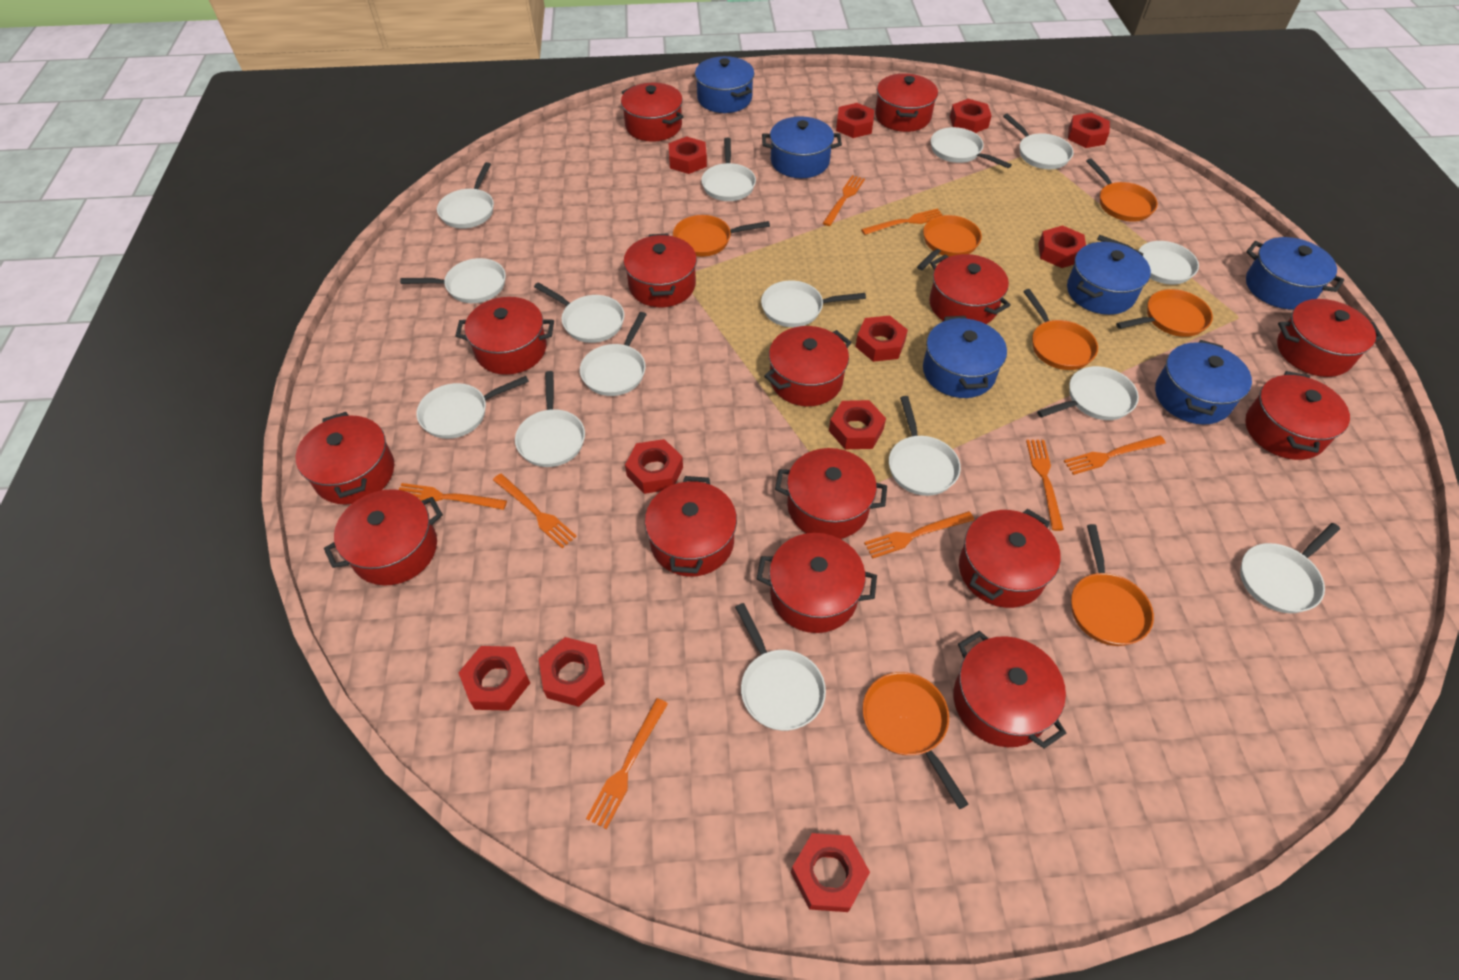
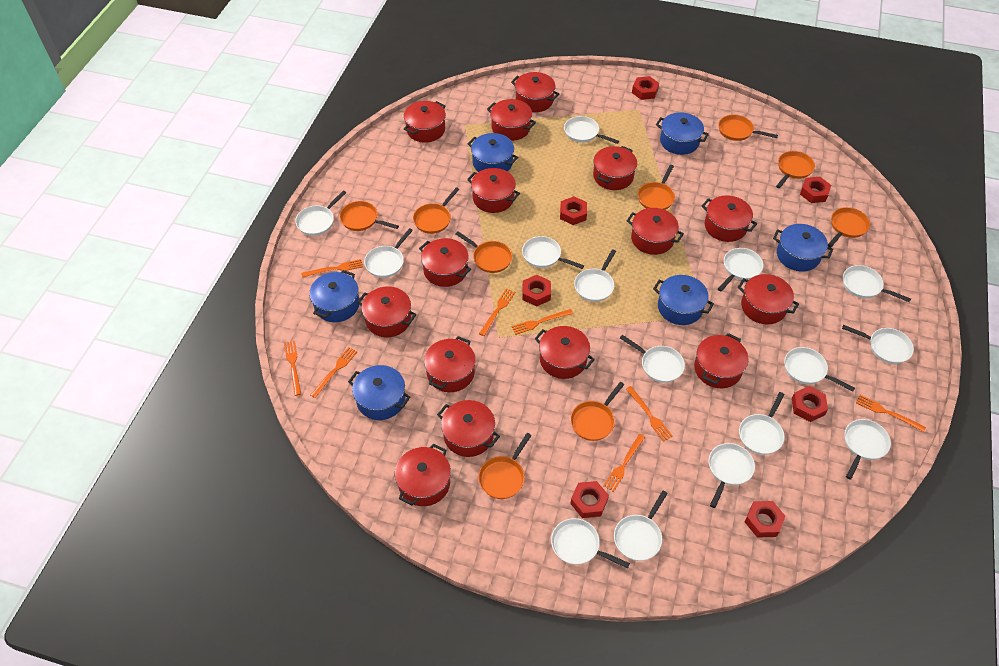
orange pan: 7 -> 9
red nut: 11 -> 7

